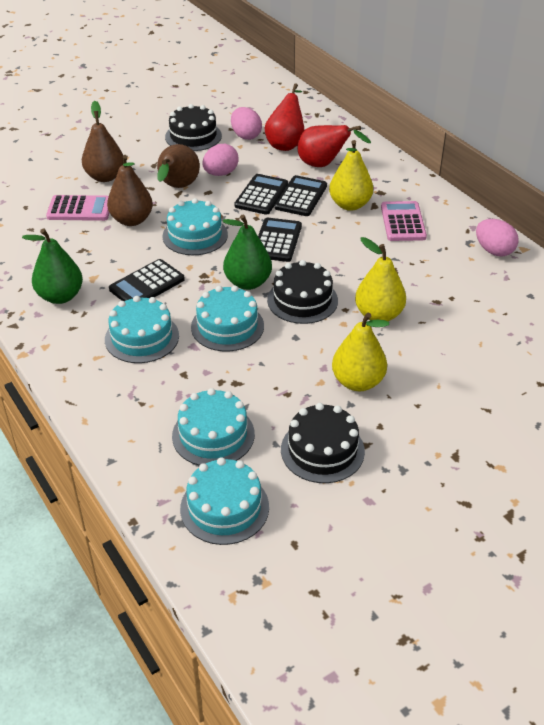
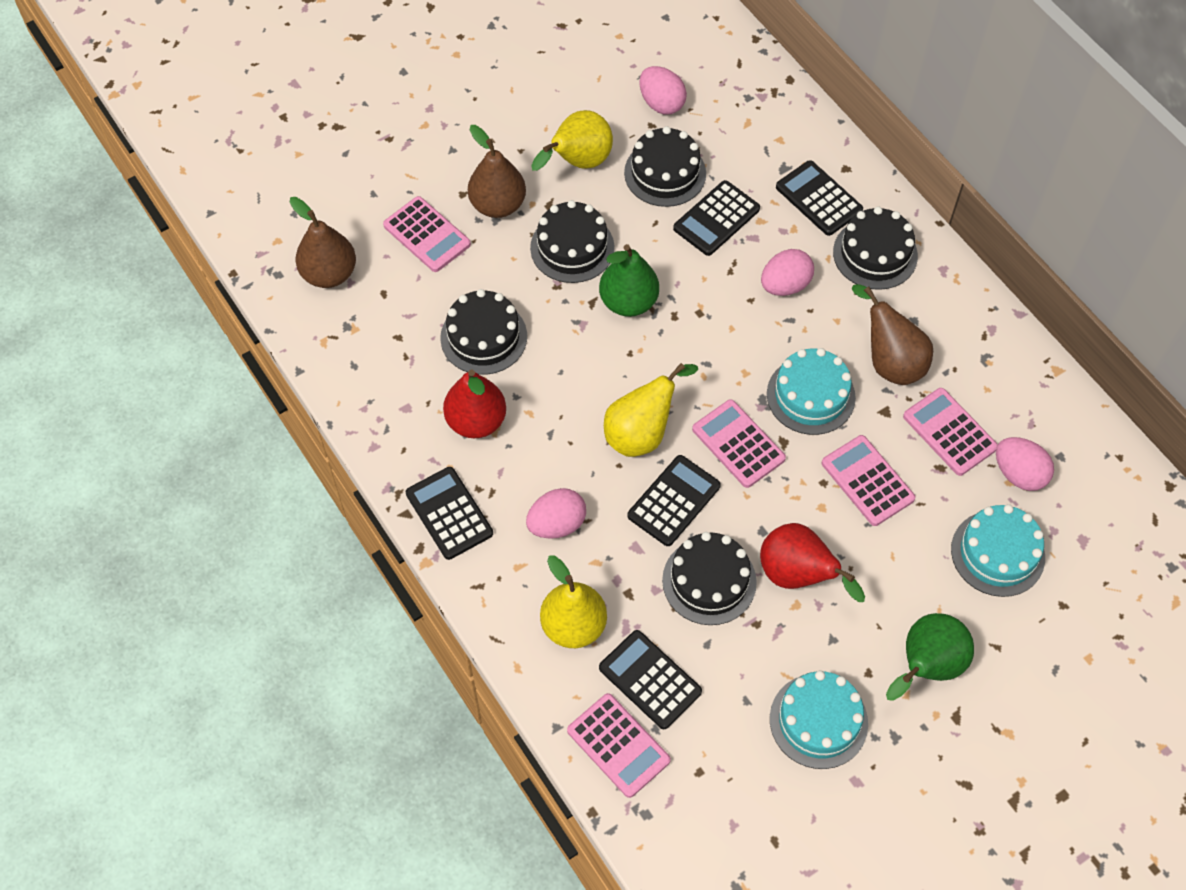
black cake: 3 -> 5
black calculator: 4 -> 5
pink calculator: 2 -> 5
pink egg: 3 -> 4
turquoise cake: 5 -> 3

